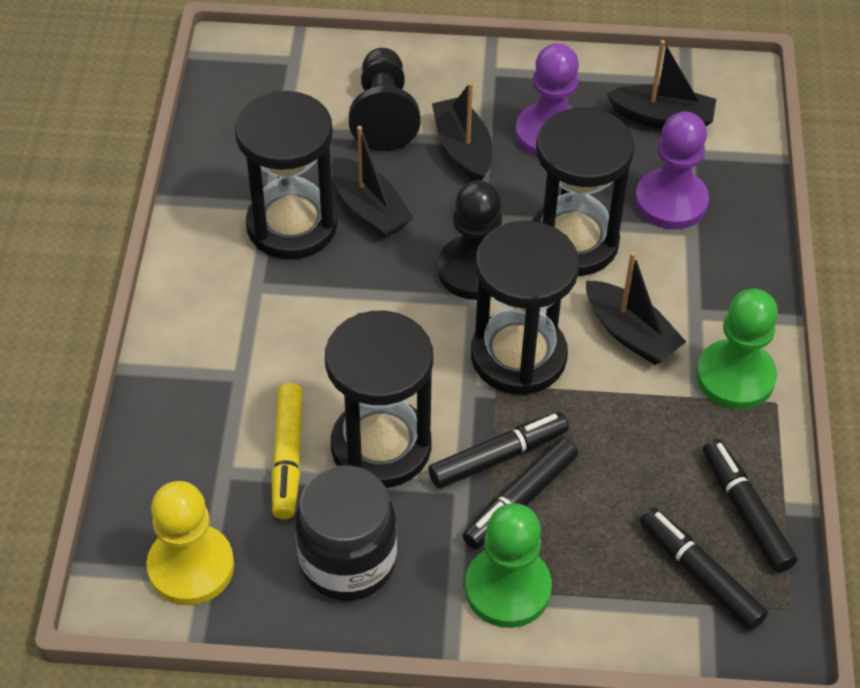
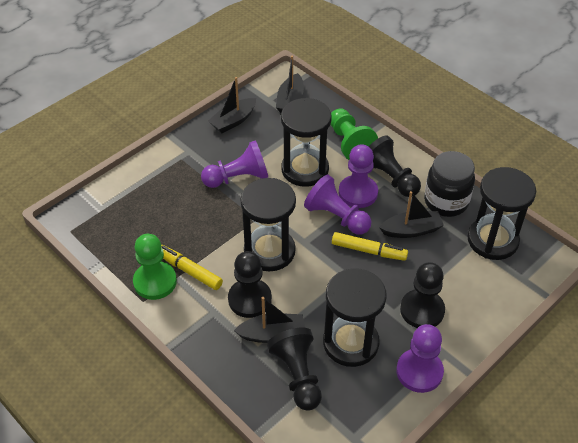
black marker: 4 -> 0
black pawn: 2 -> 4
purple pawn: 2 -> 4
yellow marker: 1 -> 2
yellow pawn: 1 -> 0

